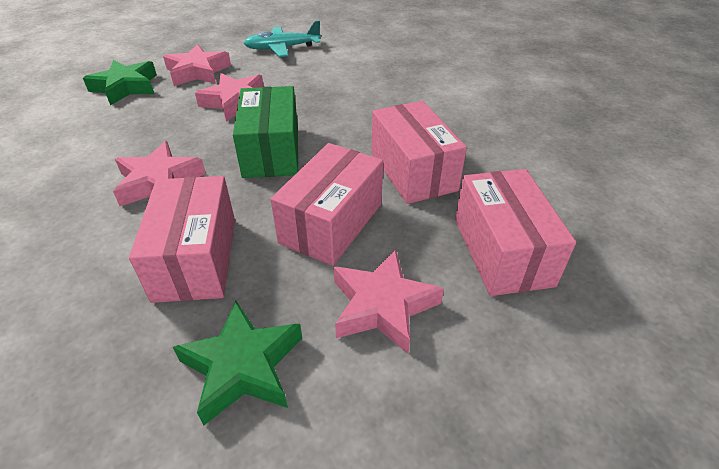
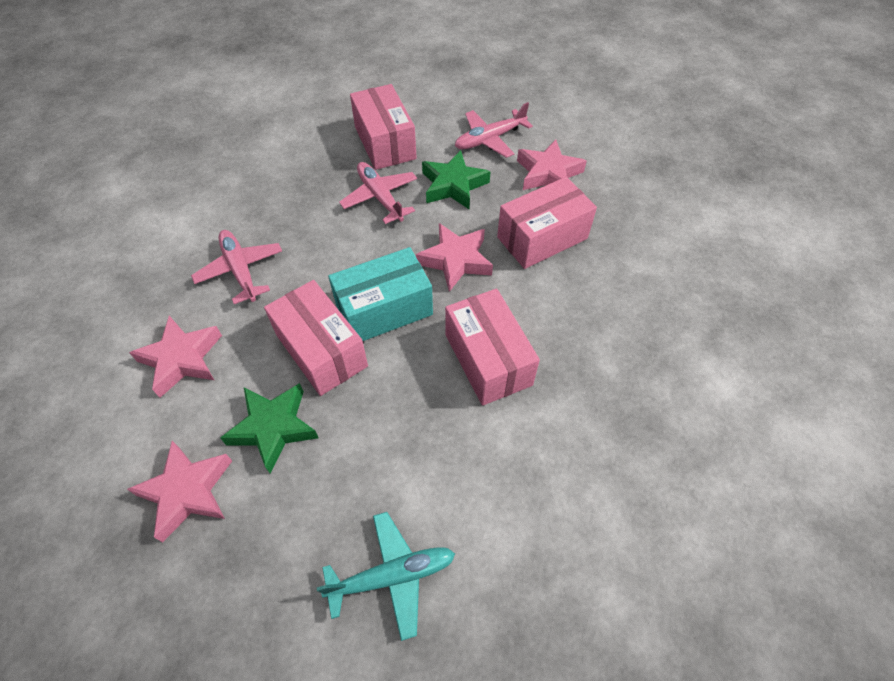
green box: 1 -> 0
pink plane: 0 -> 3
turquoise box: 0 -> 1

